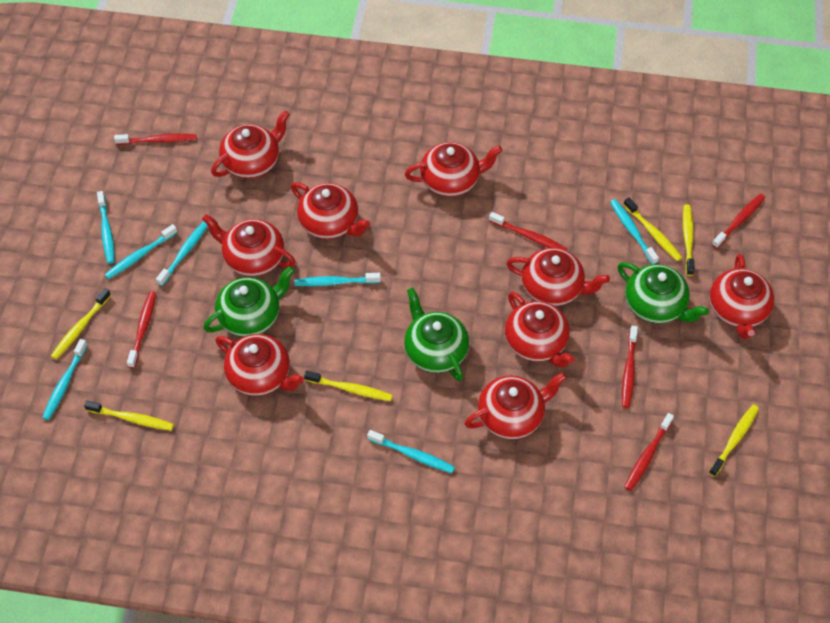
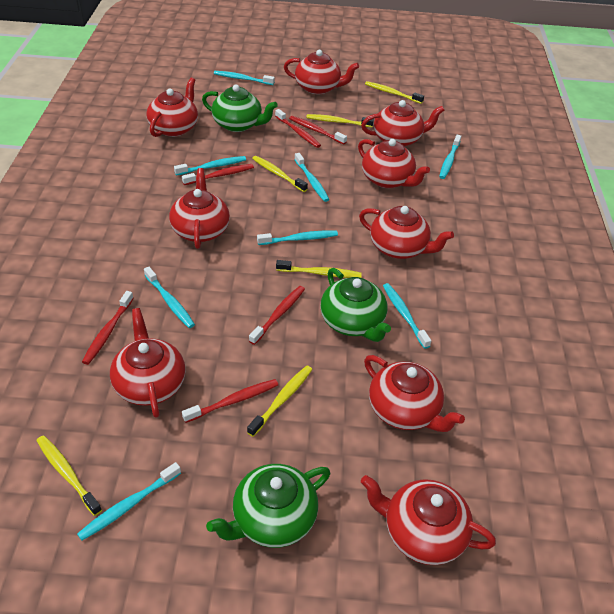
turquoise toothbrush: 7 -> 8

